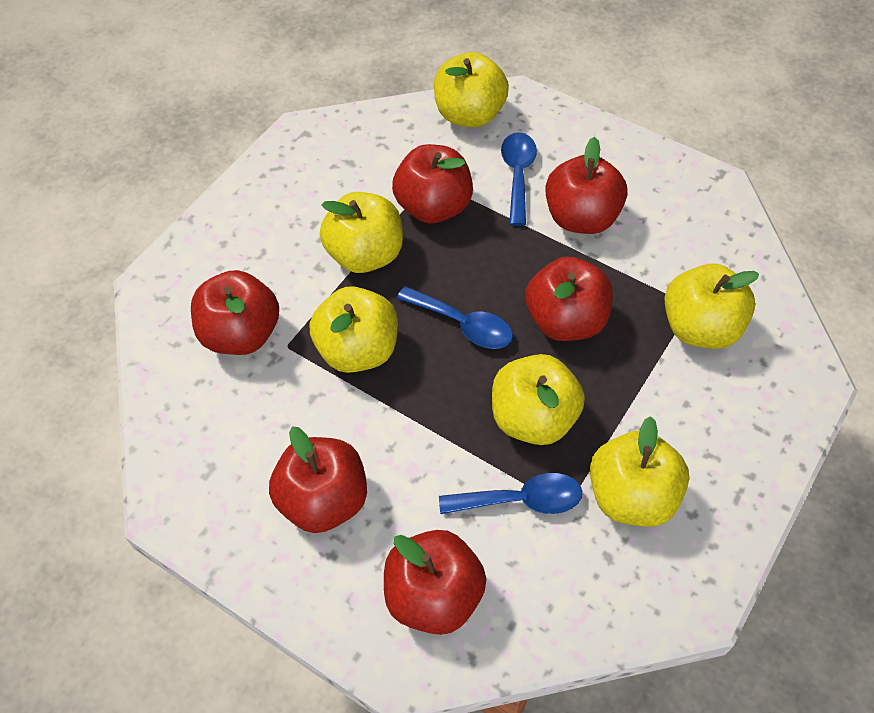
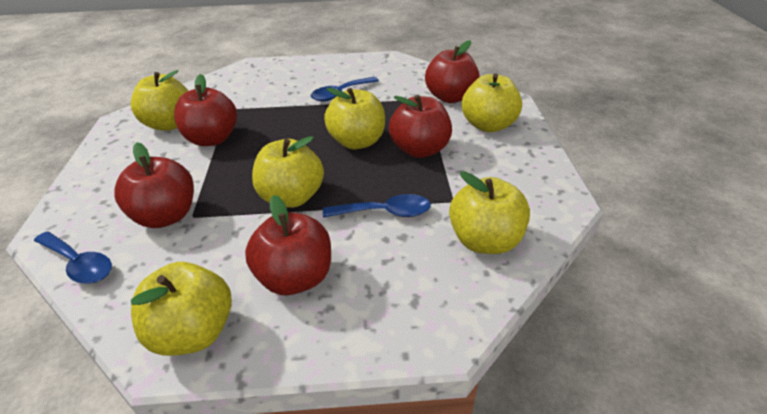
red apple: 6 -> 5

